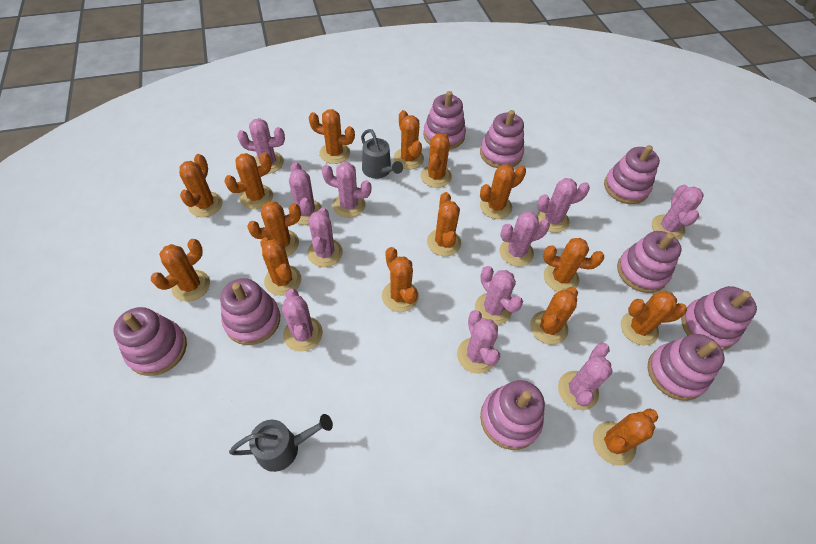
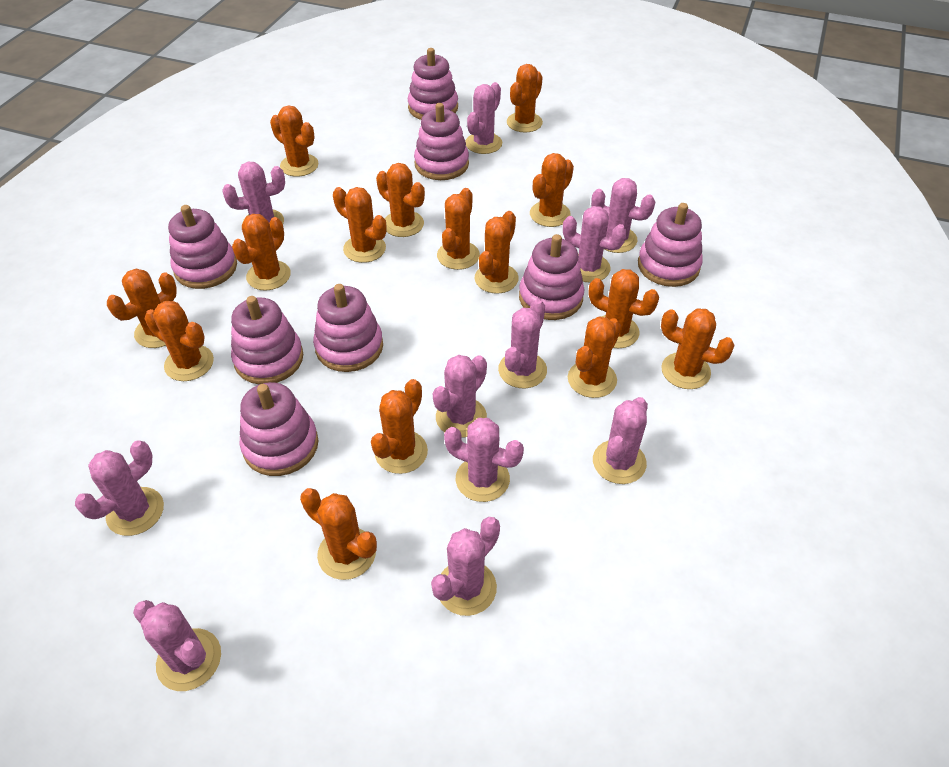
grey watering can: 2 -> 0
pink stacking toy: 9 -> 8

